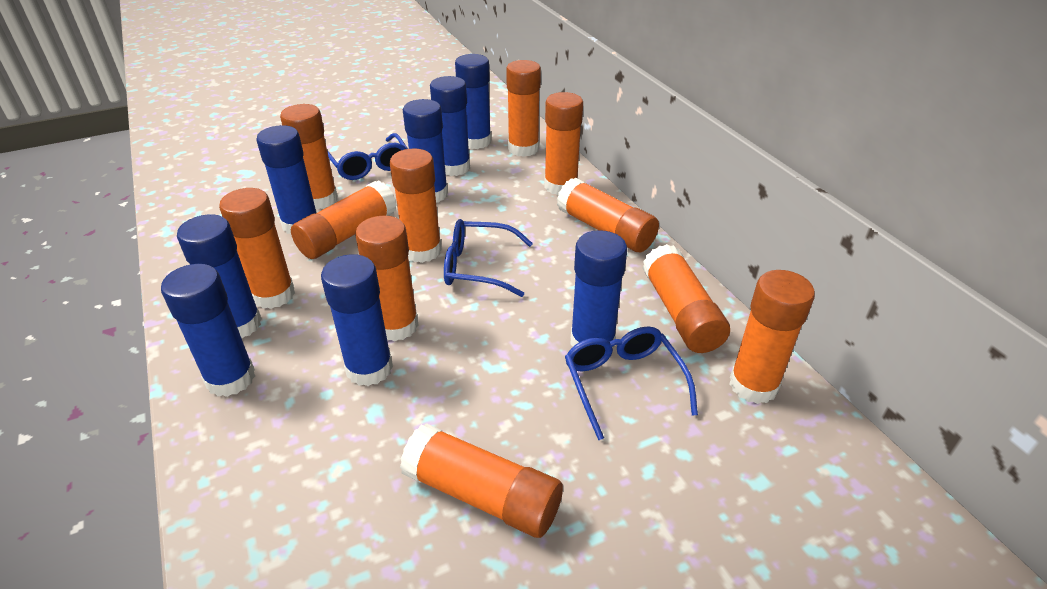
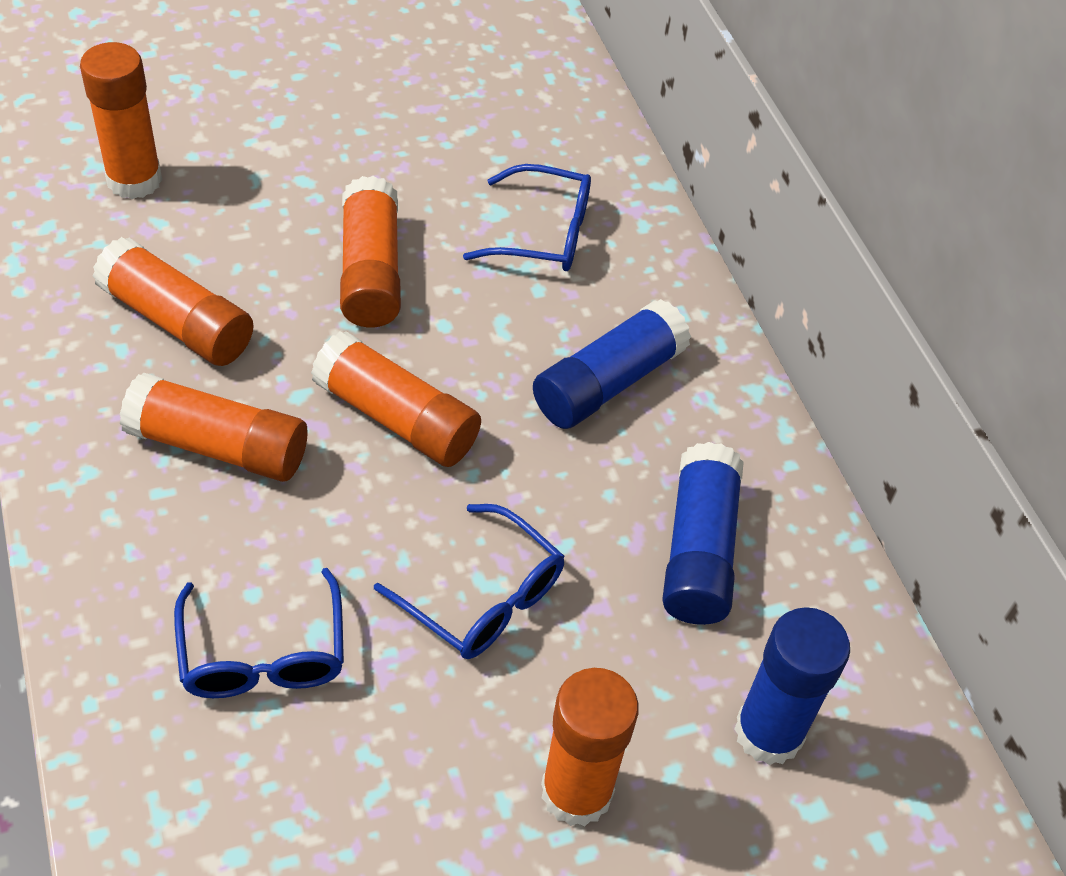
blue glue stick: 8 -> 3
orange glue stick: 11 -> 6

